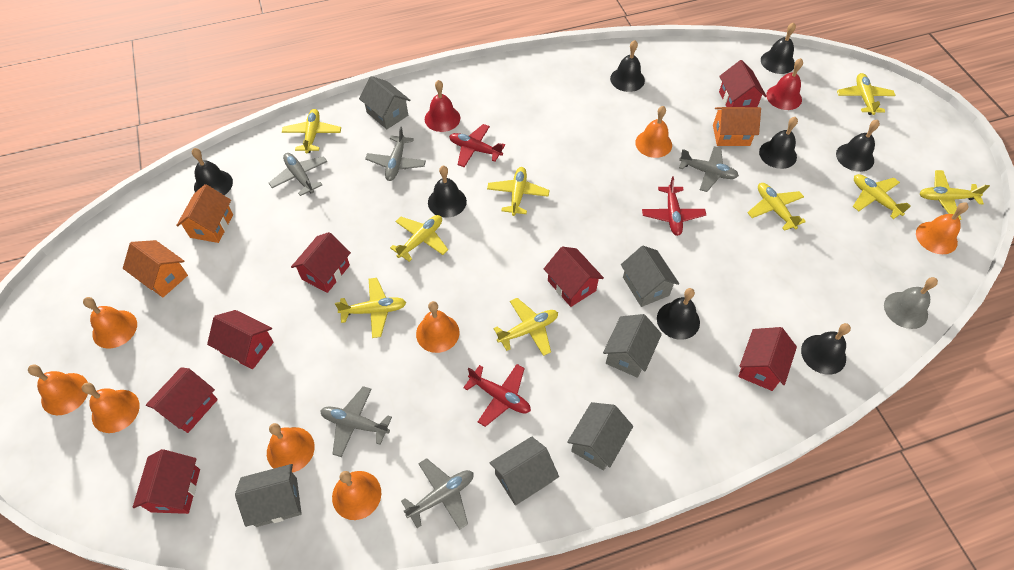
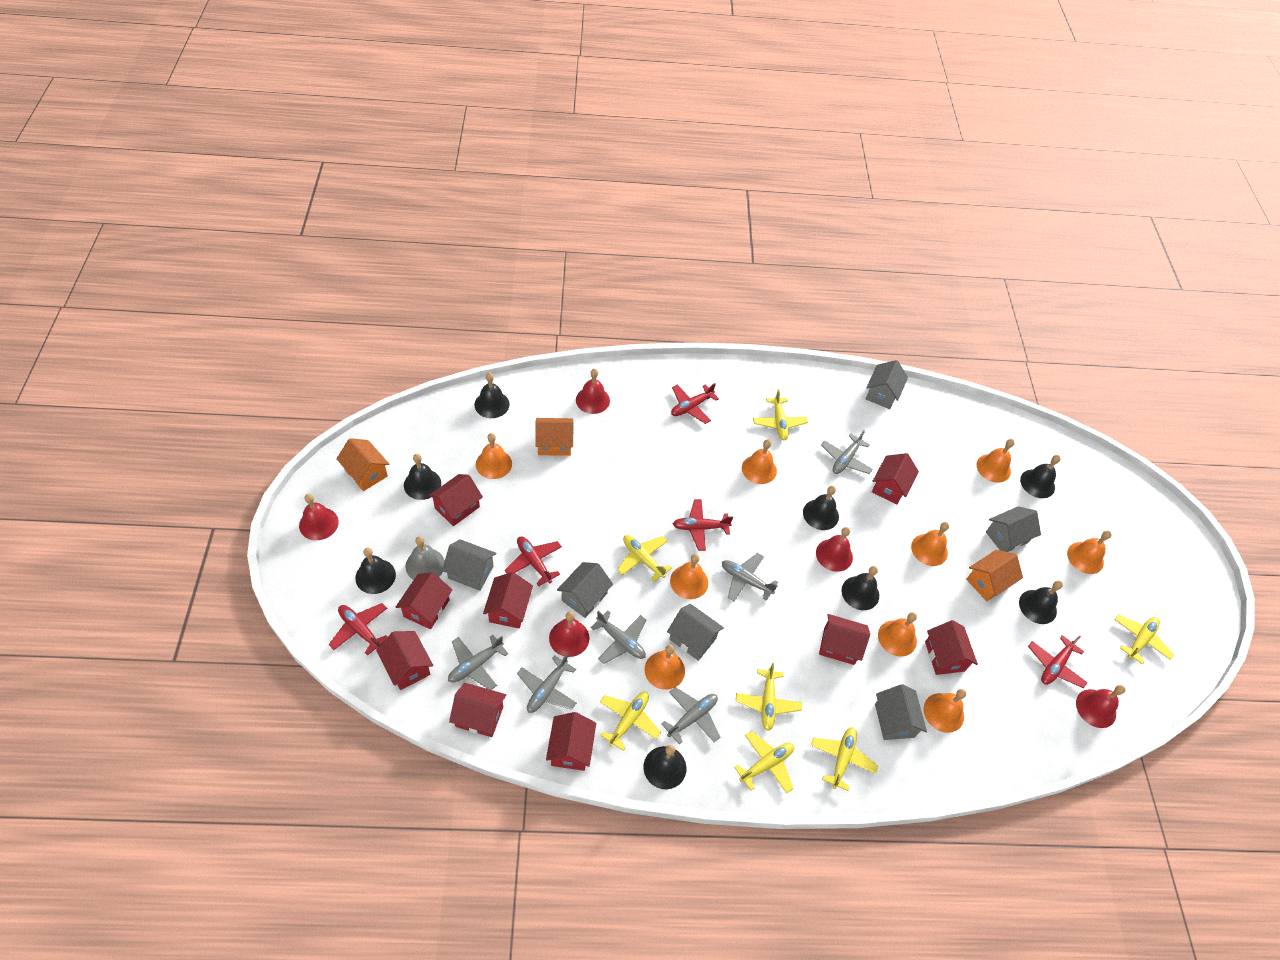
grey plane: 5 -> 6
orange bell: 8 -> 9
red bell: 2 -> 5
red house: 7 -> 9
red plane: 3 -> 5
yellow plane: 9 -> 7

